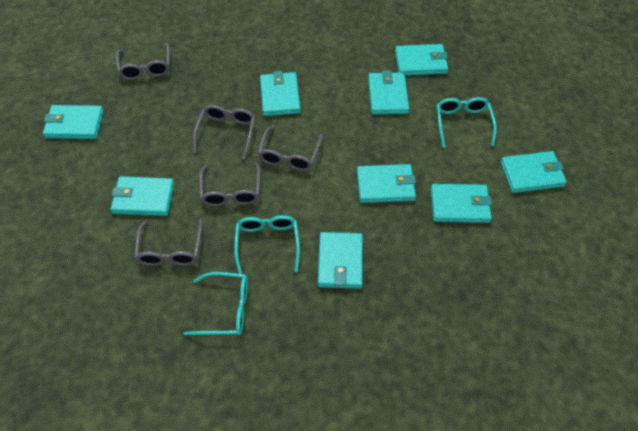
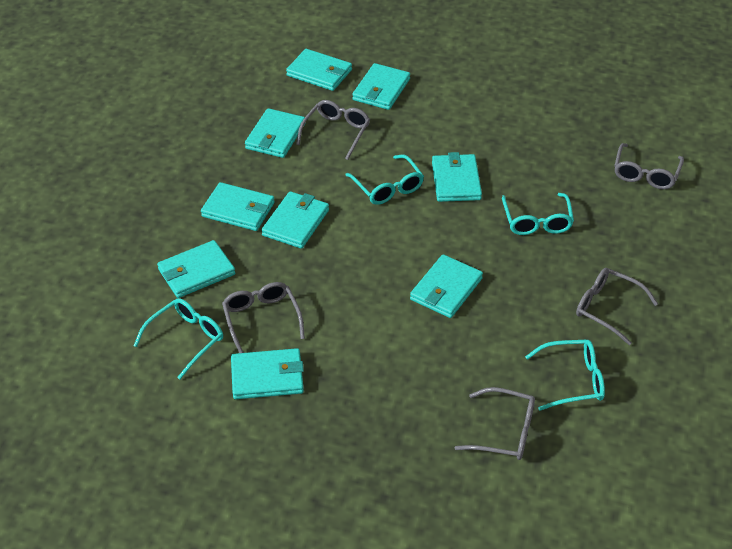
turquoise glasses: 3 -> 4

